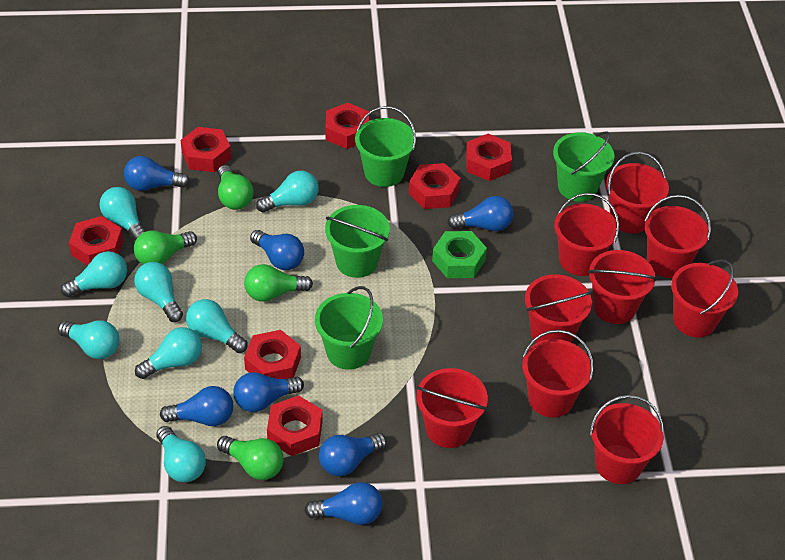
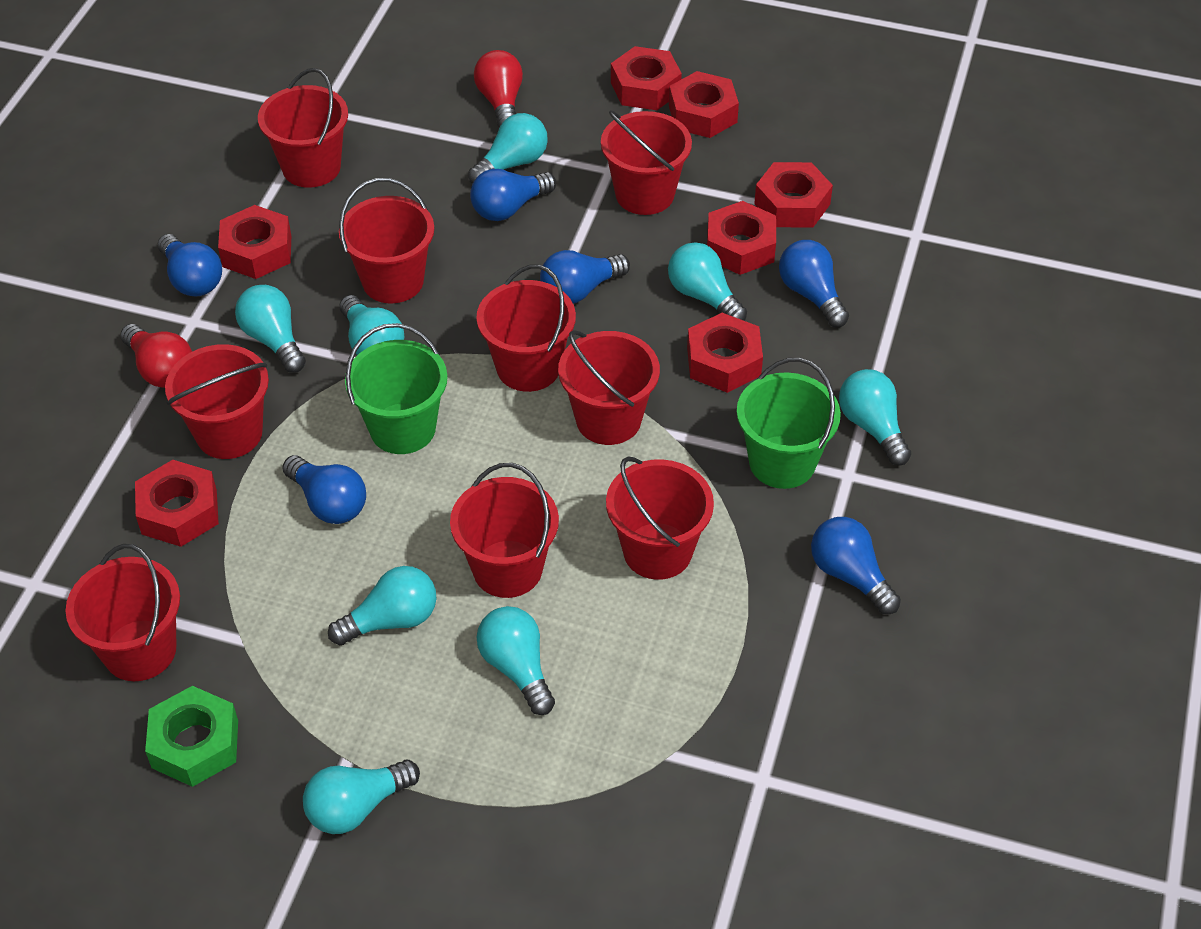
blue light bulb: 7 -> 6
green bucket: 4 -> 2
green light bulb: 4 -> 0
red light bulb: 0 -> 2

